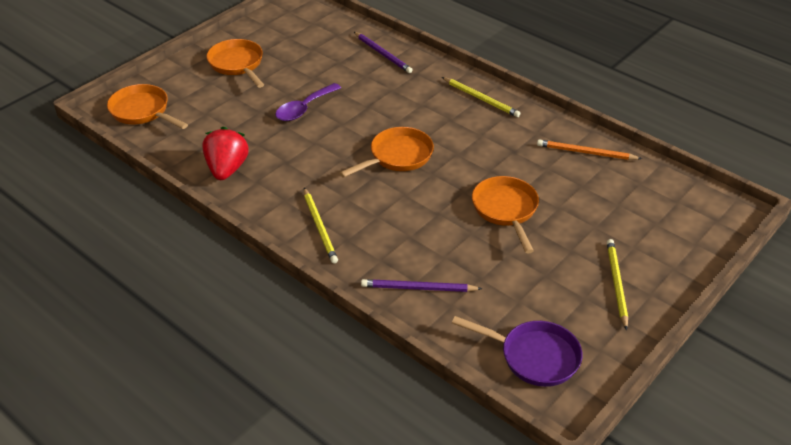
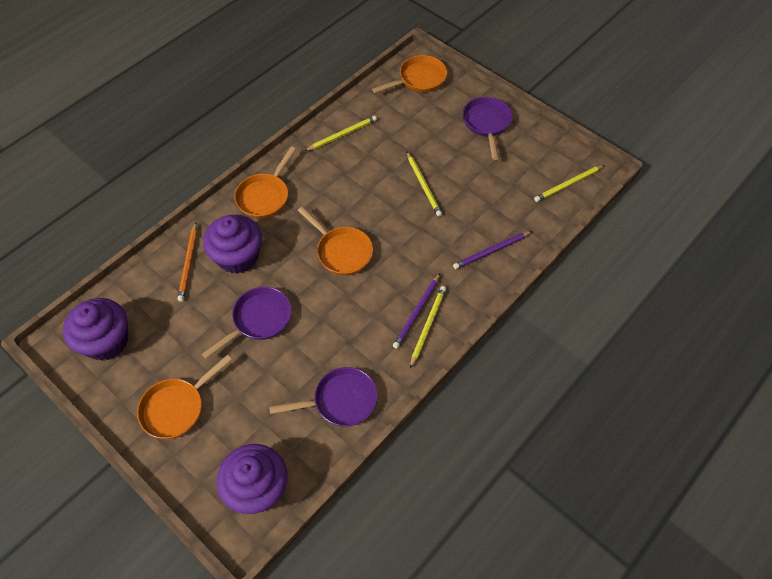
purple cupcake: 0 -> 3
purple pan: 1 -> 3
purple spoon: 1 -> 0
red strawberry: 1 -> 0
yellow pencil: 3 -> 4

